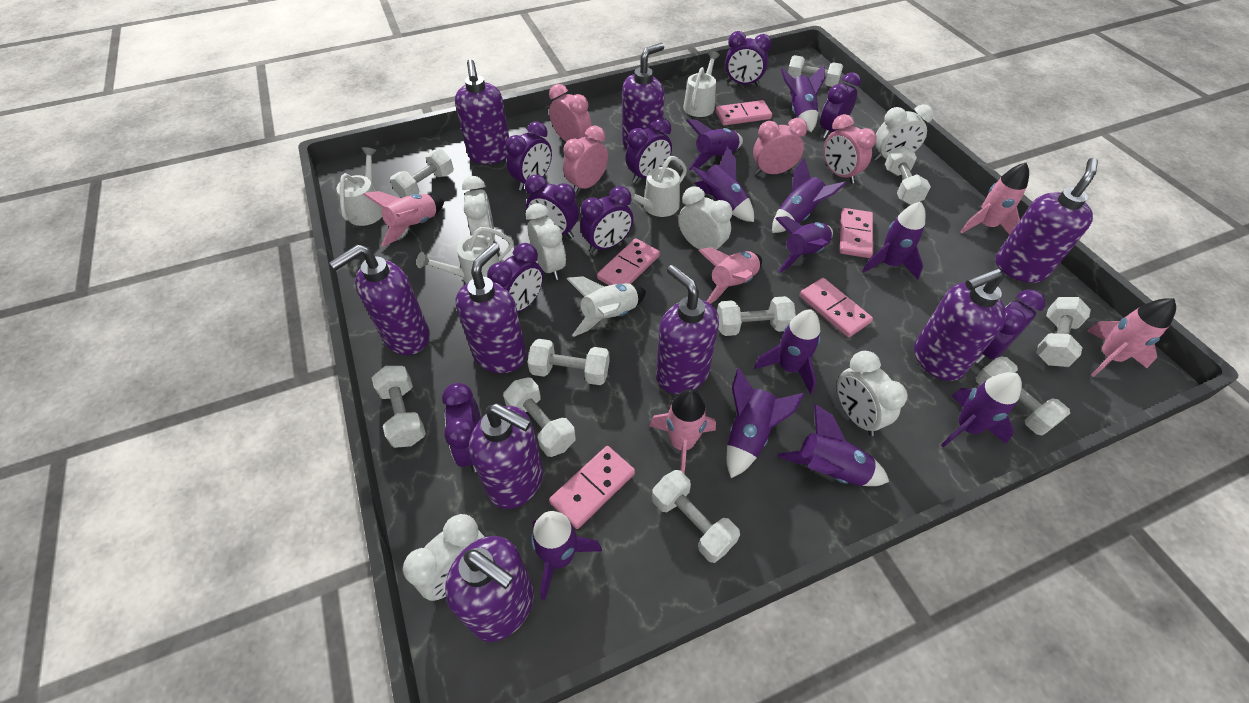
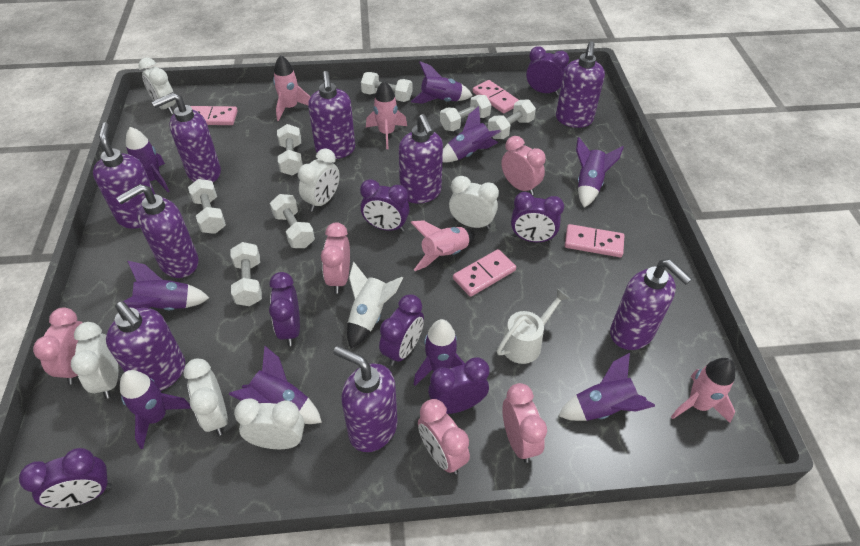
pink clock: 4 -> 5
pink domino: 5 -> 4
pink rocket: 5 -> 4
purple clock: 9 -> 7
purple rocket: 11 -> 9
white dumbbell: 10 -> 7
white watering can: 4 -> 1

